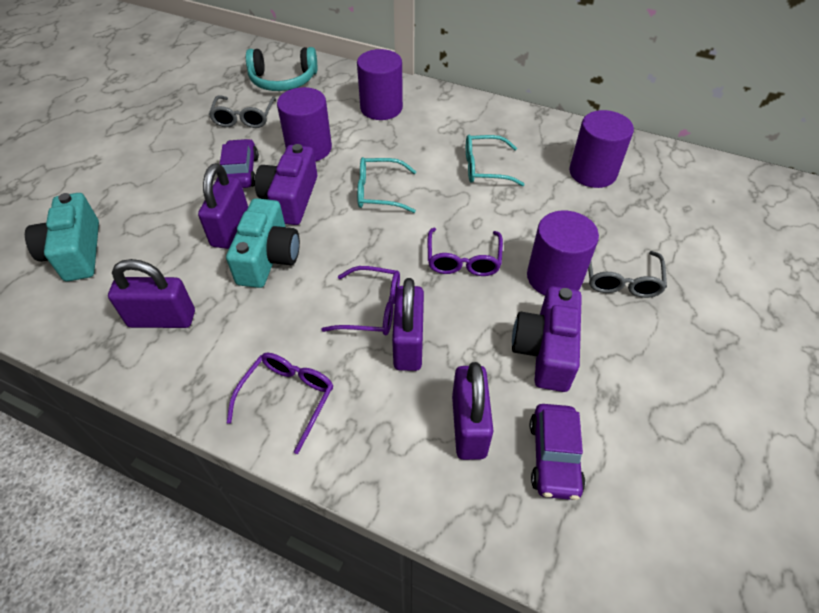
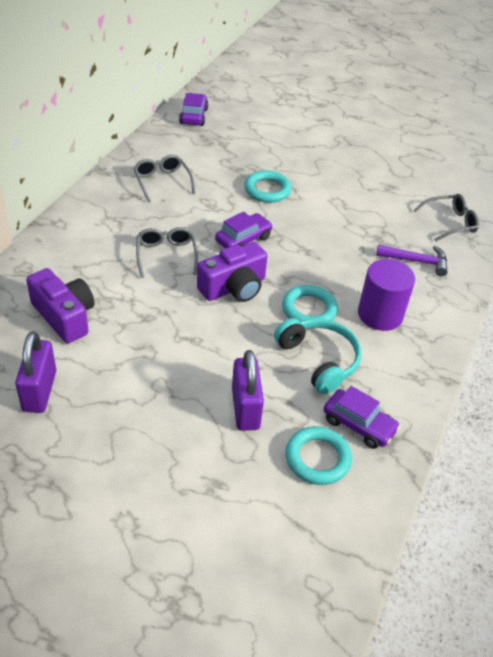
grey glasses: 2 -> 3
purple car: 2 -> 3
purple cylinder: 4 -> 1
purple glasses: 3 -> 0
purple hammer: 0 -> 1
purple padlock: 4 -> 2
turquoise camera: 2 -> 0
turquoise glasses: 2 -> 0
turquoise ring: 0 -> 3

